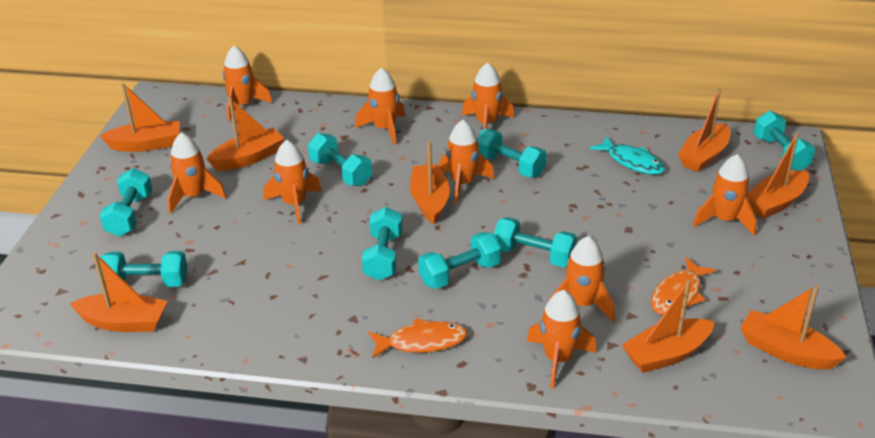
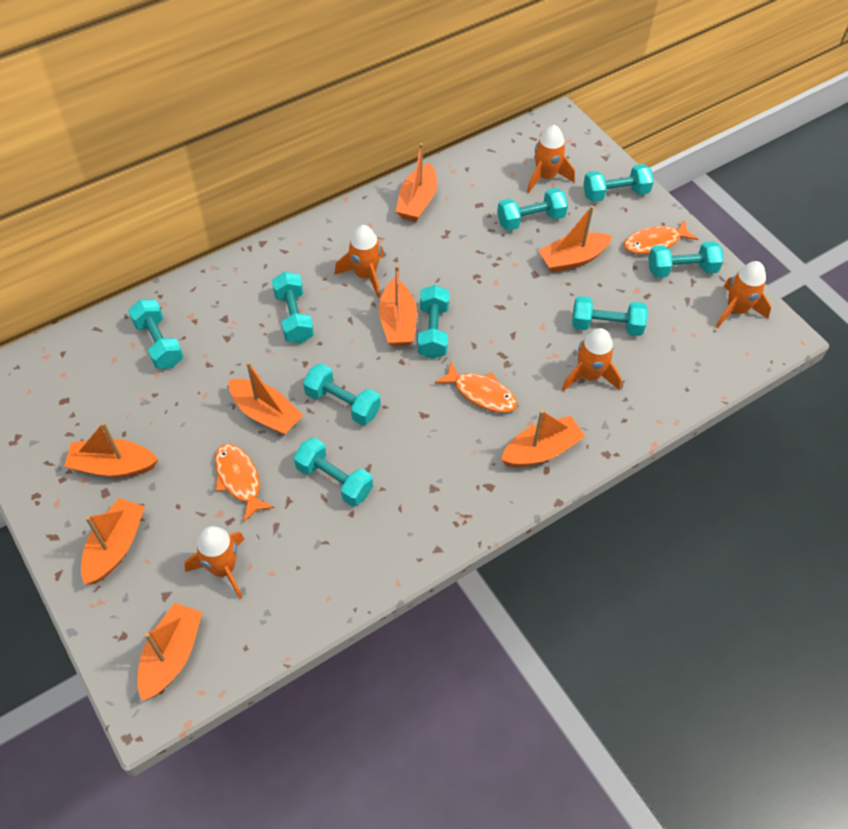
orange fish: 2 -> 3
orange rocket: 9 -> 5
turquoise dumbbell: 8 -> 9
turquoise fish: 1 -> 0

